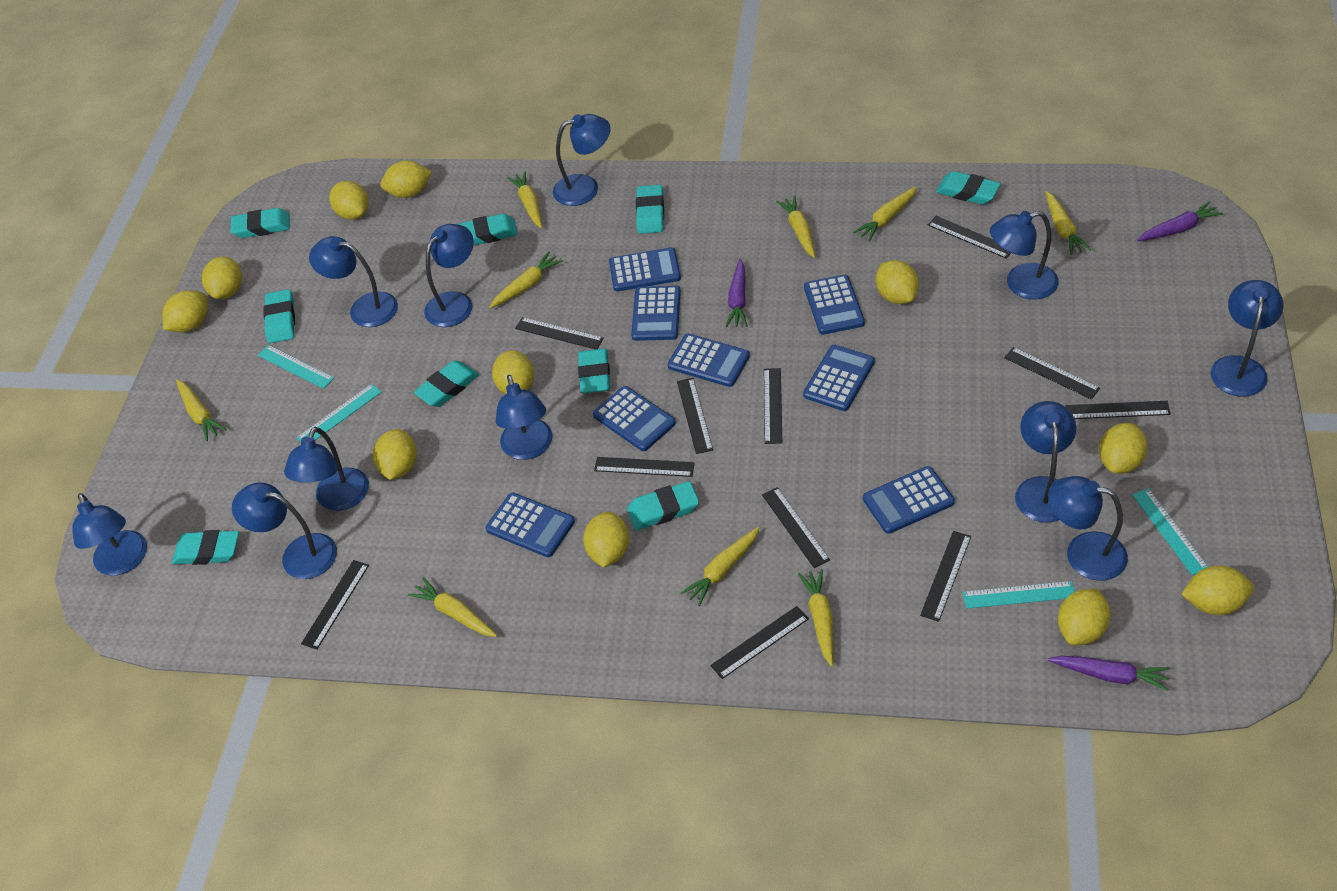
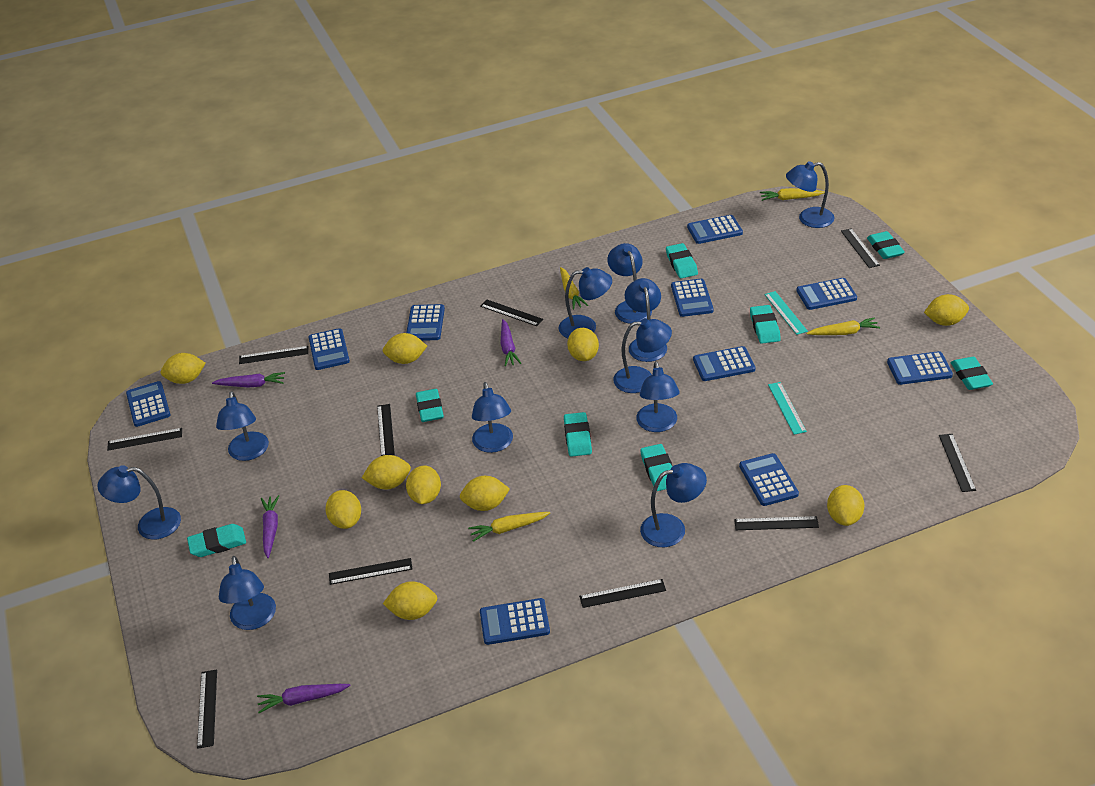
black ruler: 11 -> 10
blue calculator: 8 -> 10
purple carrot: 3 -> 4
turquoise eraser: 9 -> 8
turquoise ruler: 4 -> 2
yellow carrot: 9 -> 4
yellow lemon: 11 -> 10

